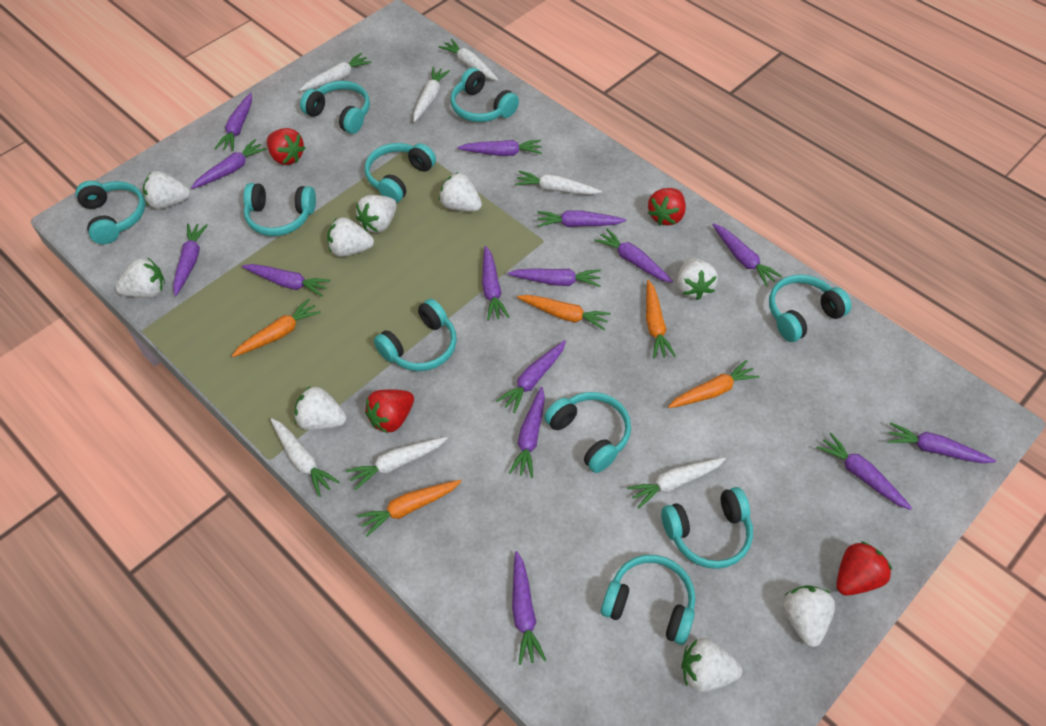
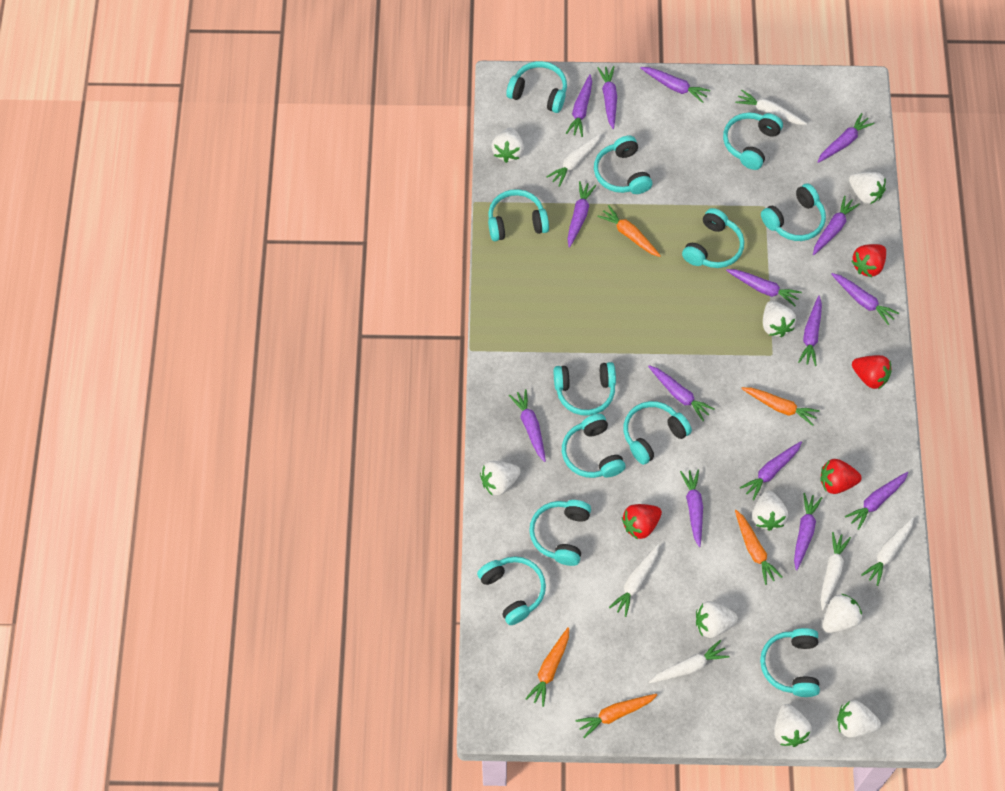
turquoise headphones: 10 -> 12
white carrot: 7 -> 6

